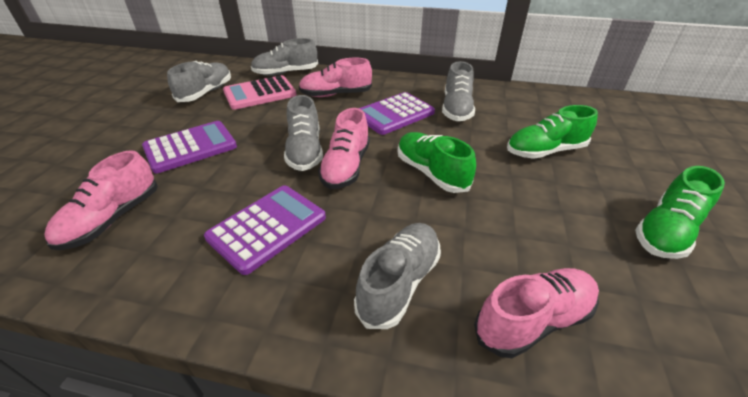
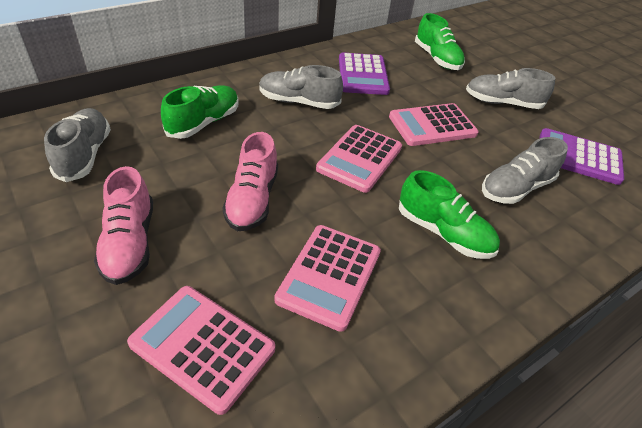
grey shoe: 5 -> 4
pink calculator: 1 -> 4
pink shoe: 4 -> 2
purple calculator: 3 -> 2

